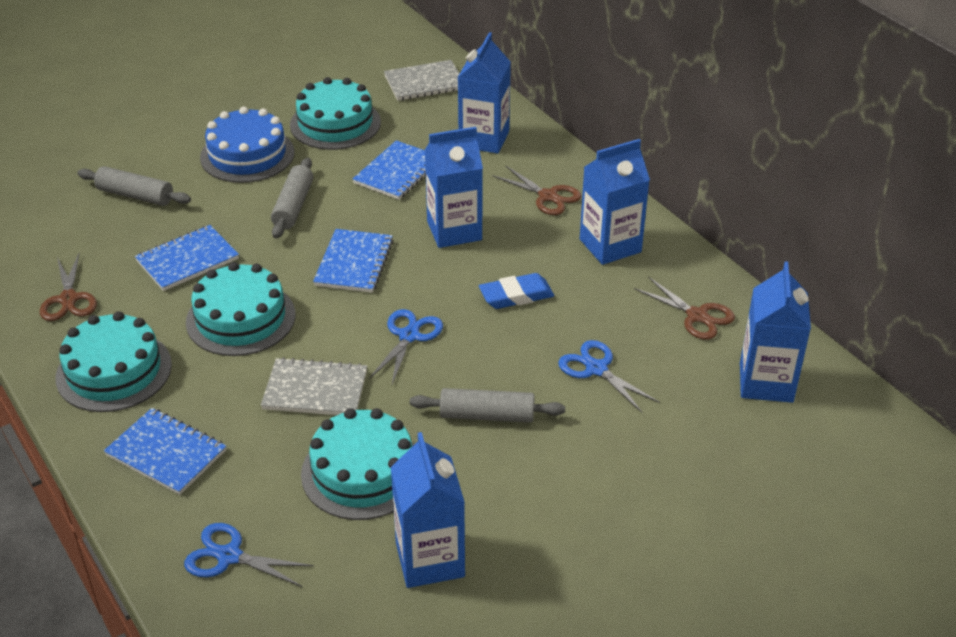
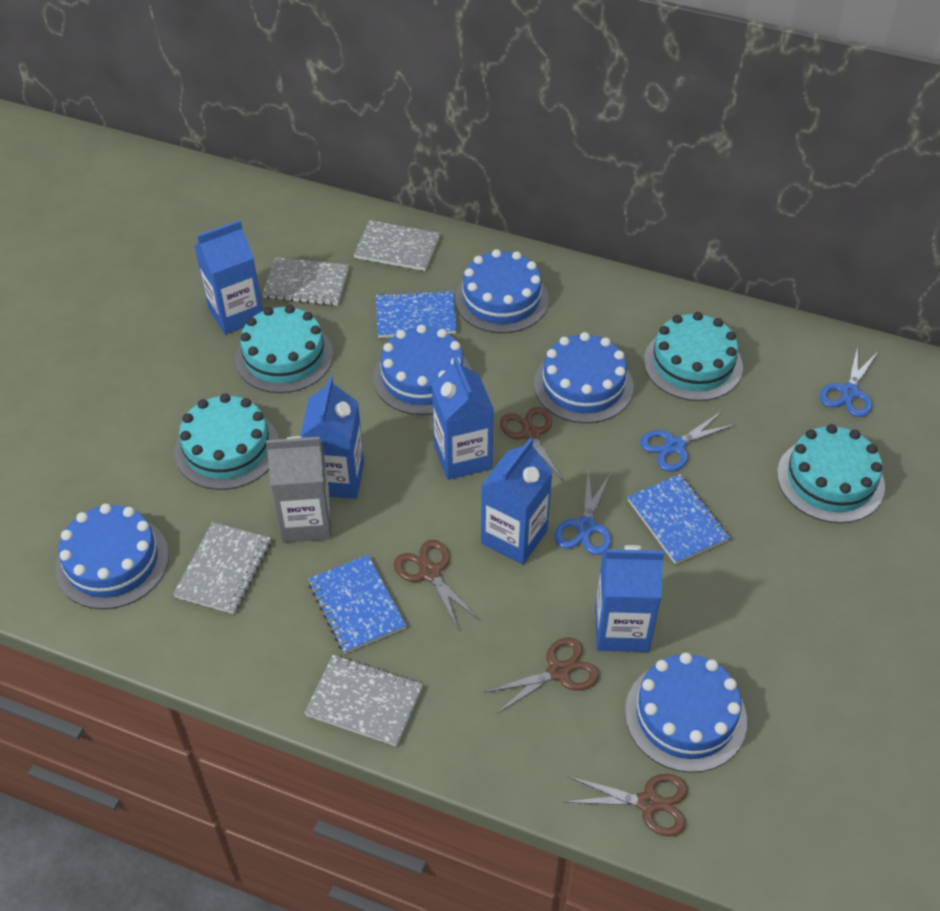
blue cake: 1 -> 5
blue eraser: 1 -> 0
blue notebook: 4 -> 3
brown scissors: 3 -> 4
grey carton: 0 -> 1
grey notebook: 2 -> 4
grey rolling pin: 3 -> 0

